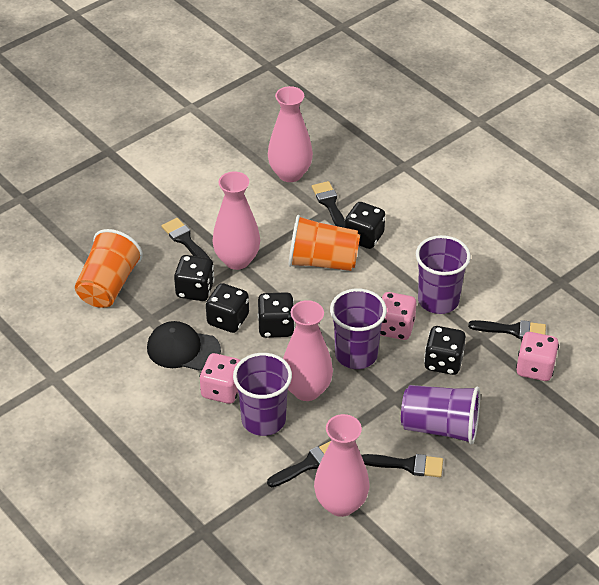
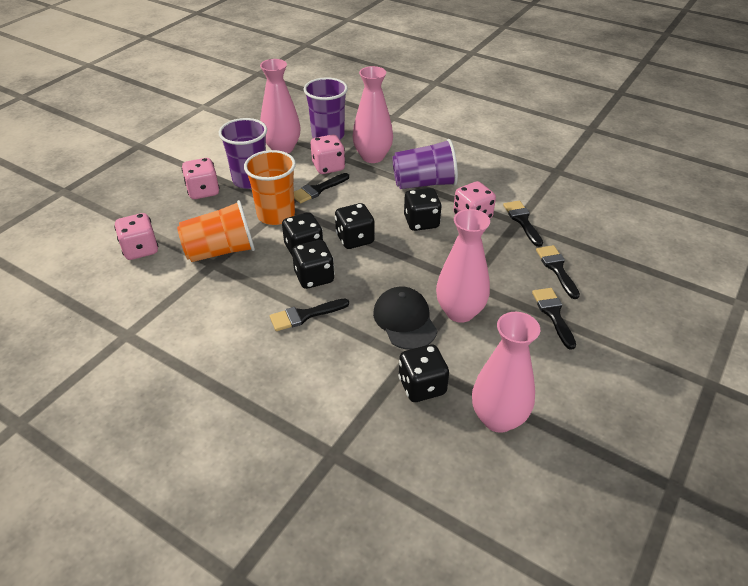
pink dice: 3 -> 4
purple cup: 4 -> 3

